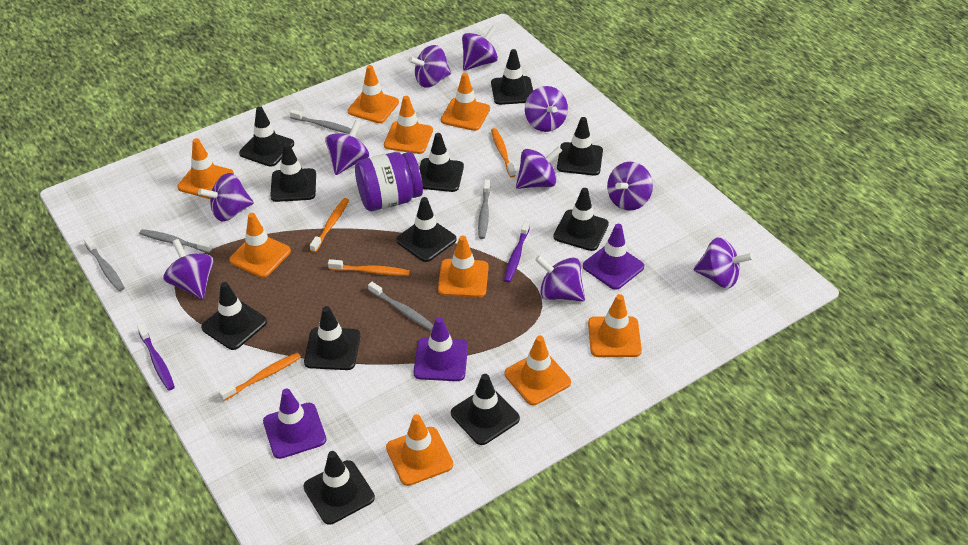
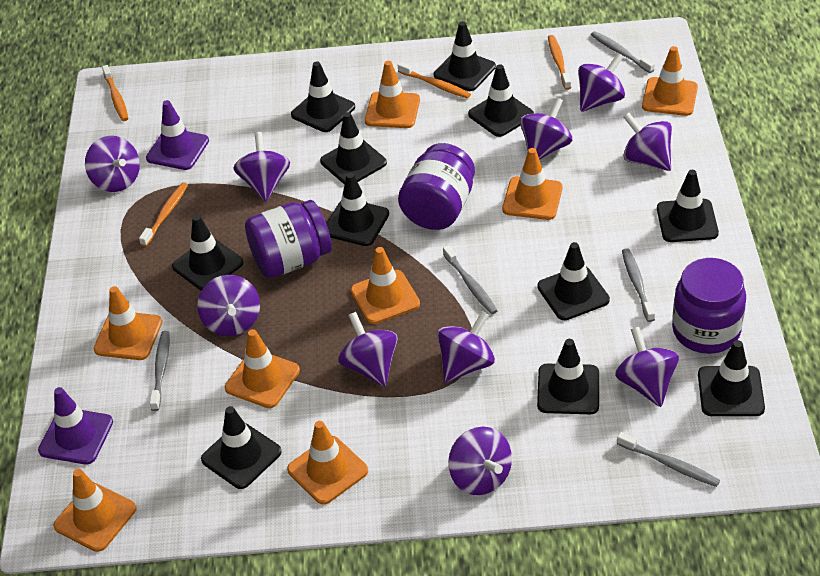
orange traffic cone: 9 -> 8
purple jar: 1 -> 3
purple toothbrush: 2 -> 0
purple traffic cone: 3 -> 2

